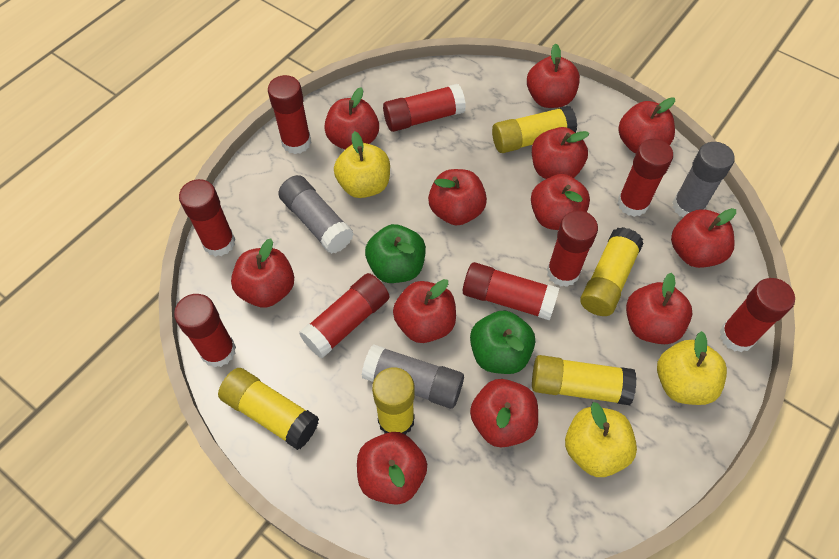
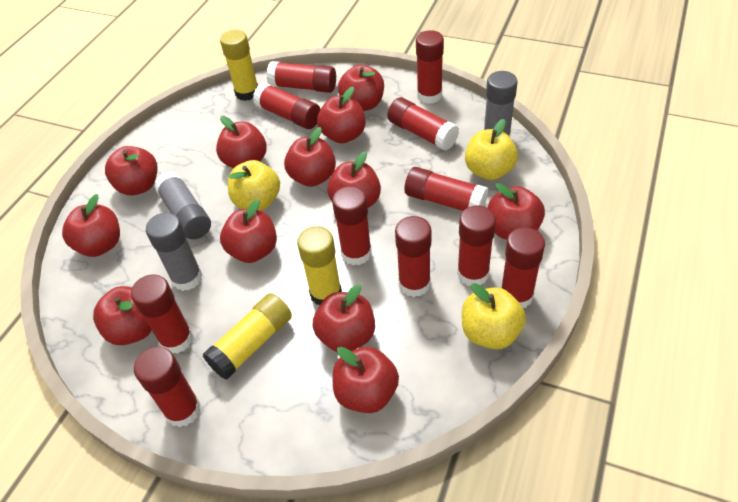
green apple: 2 -> 0
red glue stick: 9 -> 11
yellow glue stick: 5 -> 3

